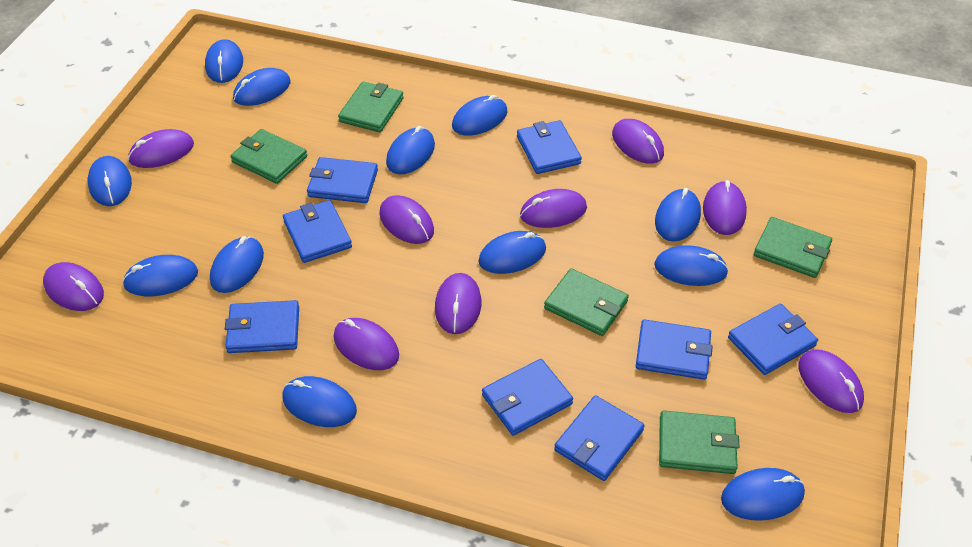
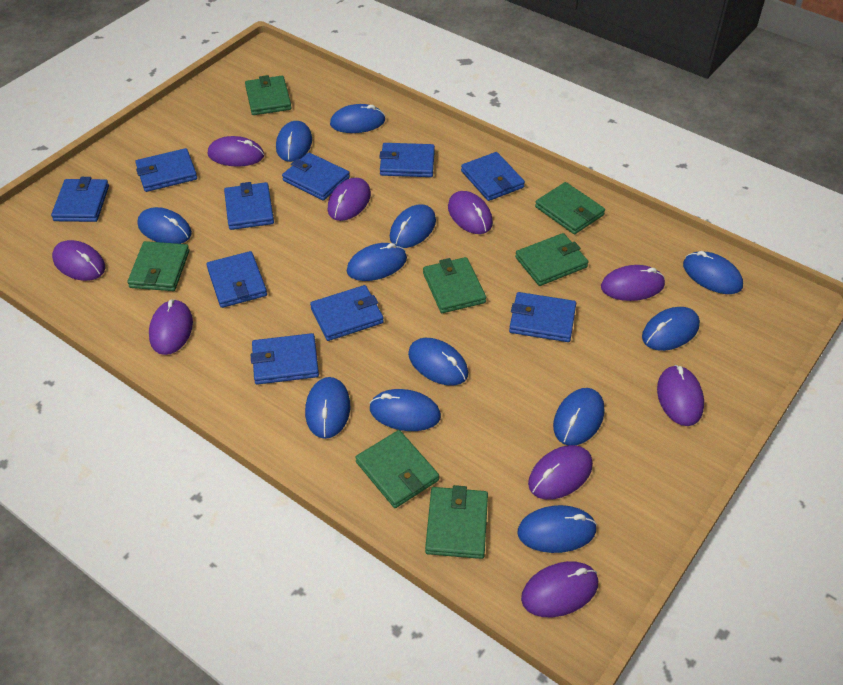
blue wallet: 8 -> 10
green wallet: 5 -> 7

